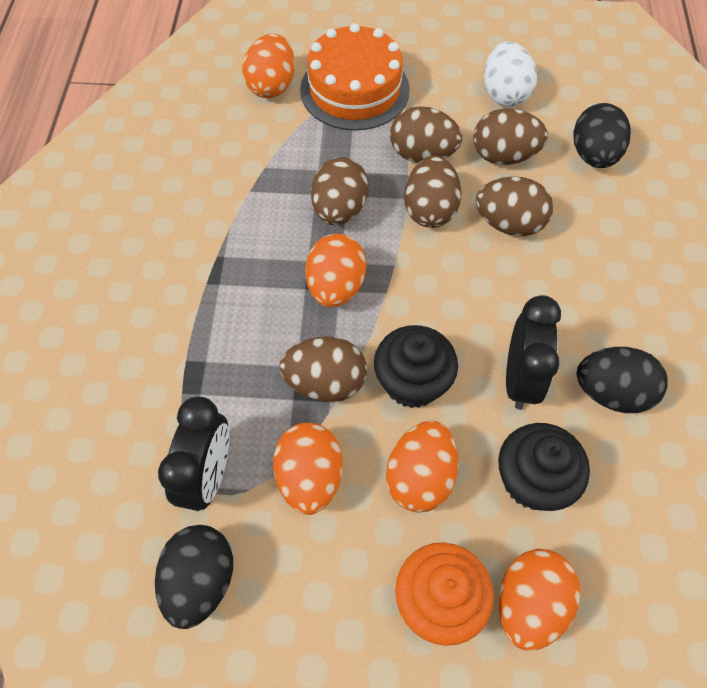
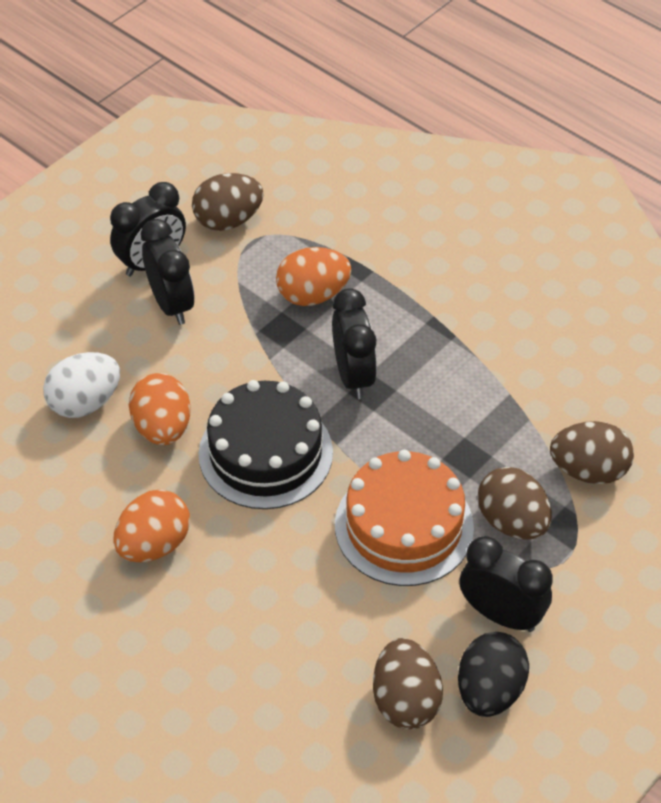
black cake: 0 -> 1
black clock: 2 -> 4
black cupcake: 2 -> 0
black egg: 3 -> 1
brown egg: 6 -> 4
orange cupcake: 1 -> 0
orange egg: 5 -> 3

